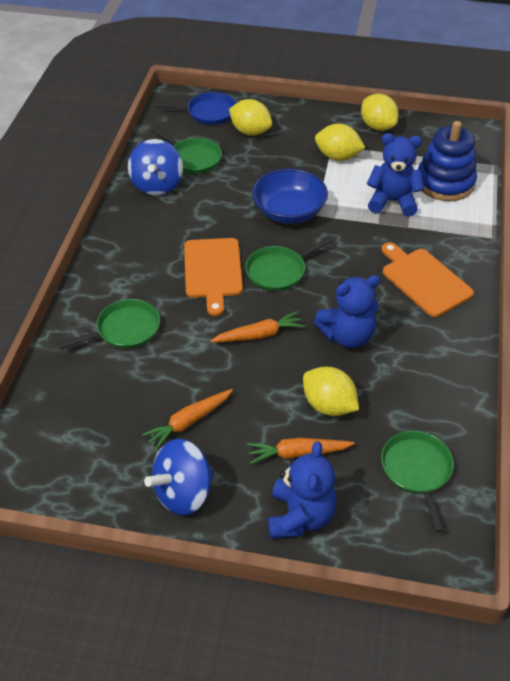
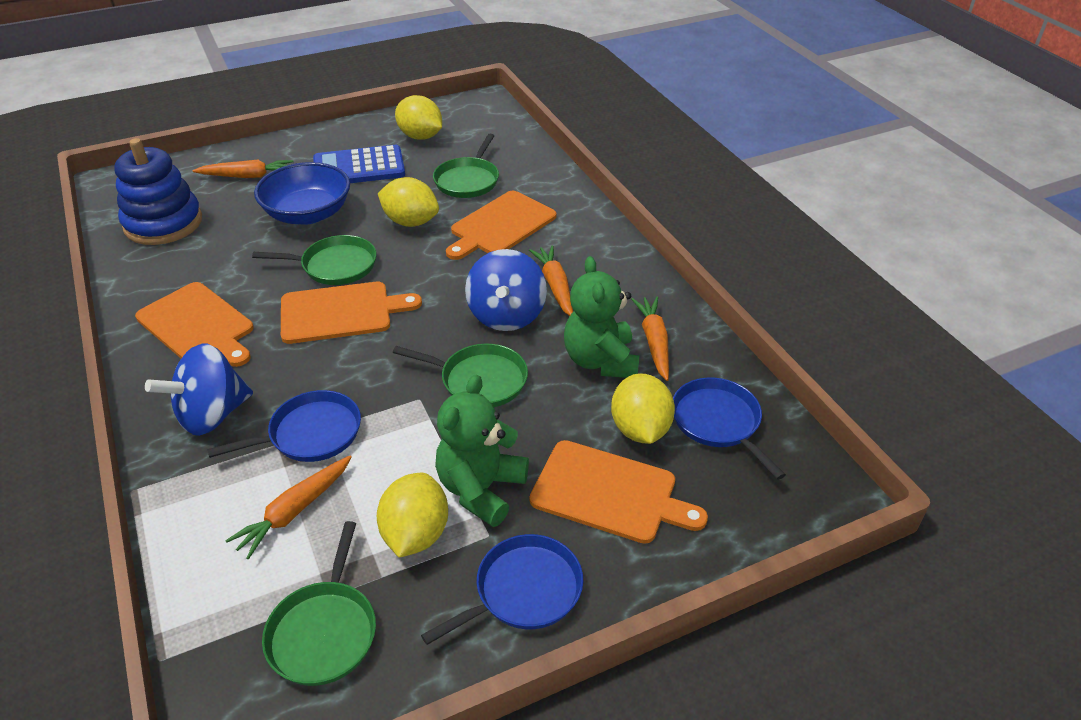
blue calculator: 0 -> 1
blue pan: 1 -> 3
blue teddy bear: 3 -> 0
green teddy bear: 0 -> 2
orange carrot: 3 -> 4
orange cutting board: 2 -> 4

